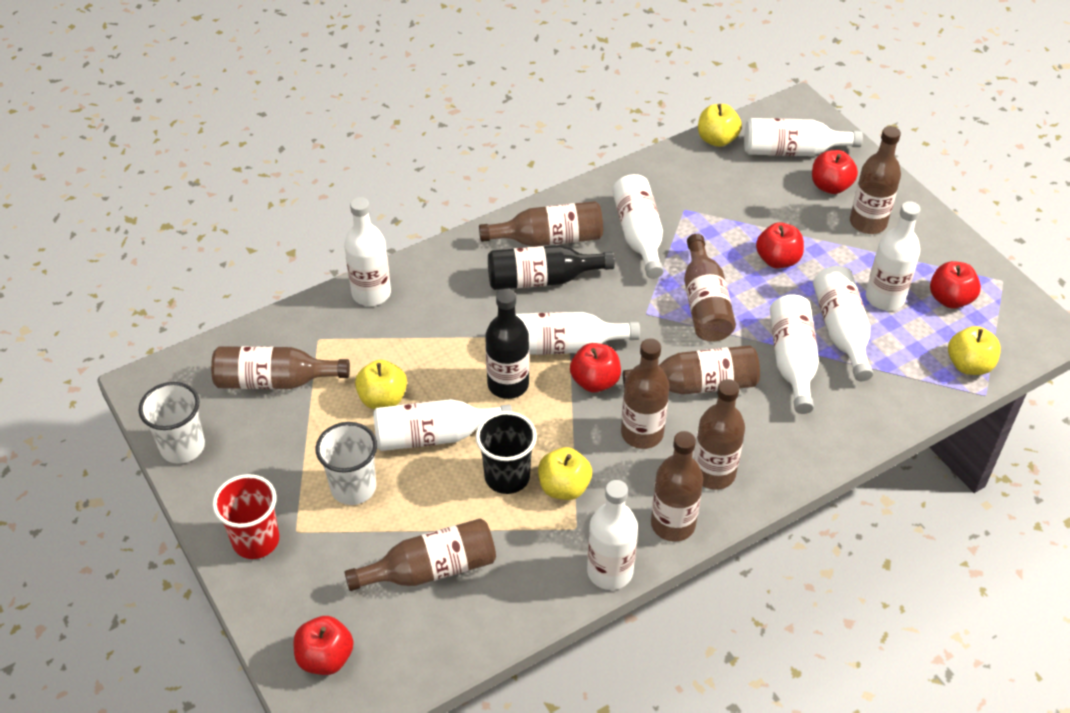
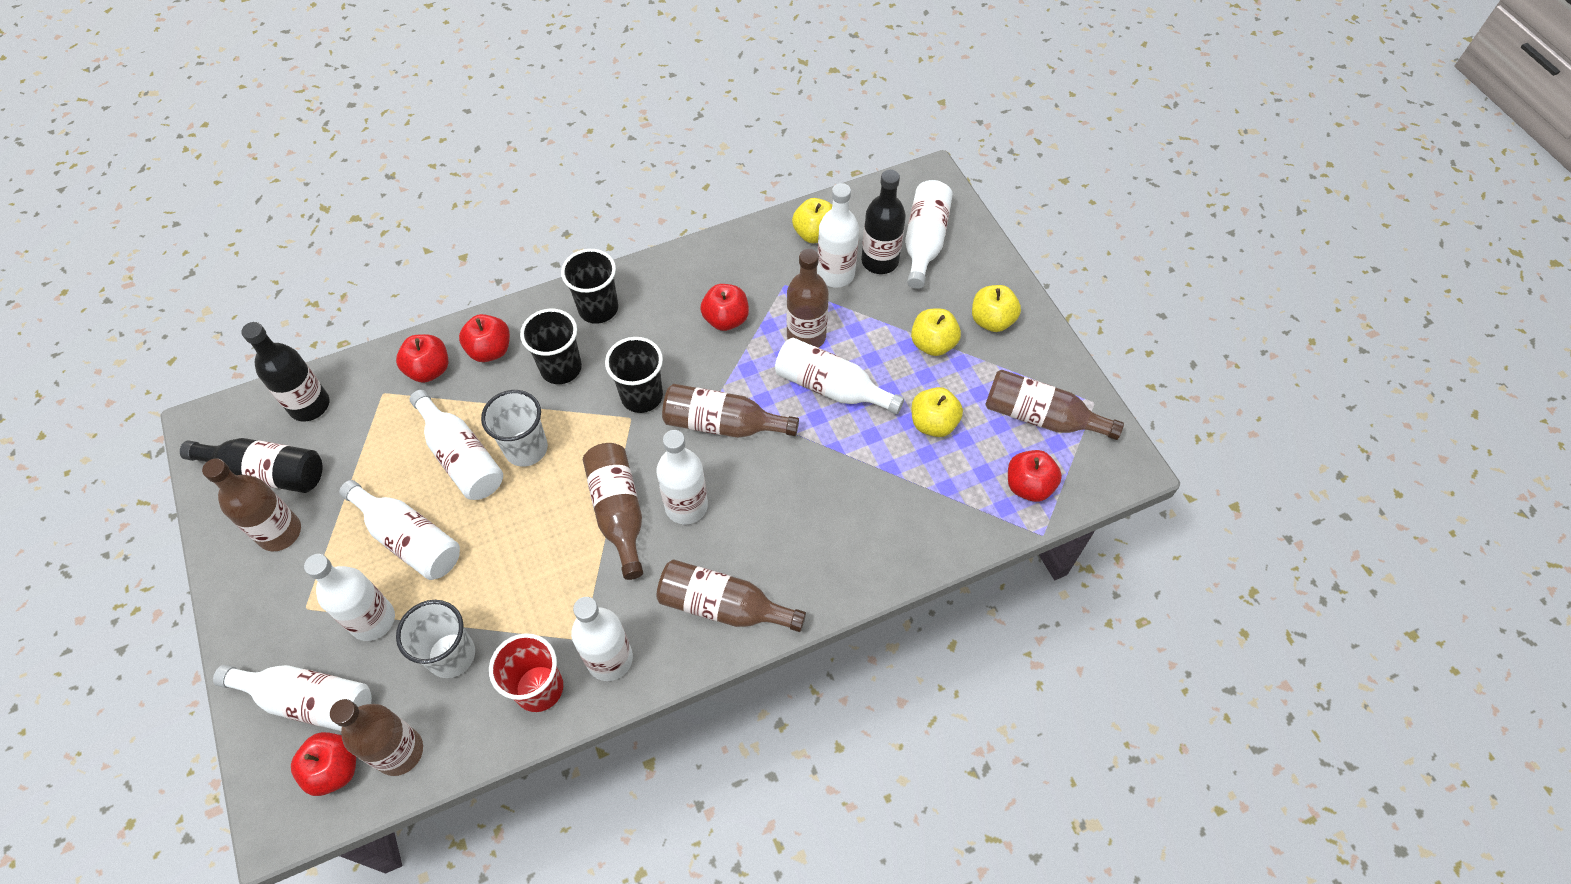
black bottle: 2 -> 3
black cup: 1 -> 3
brown bottle: 9 -> 7

